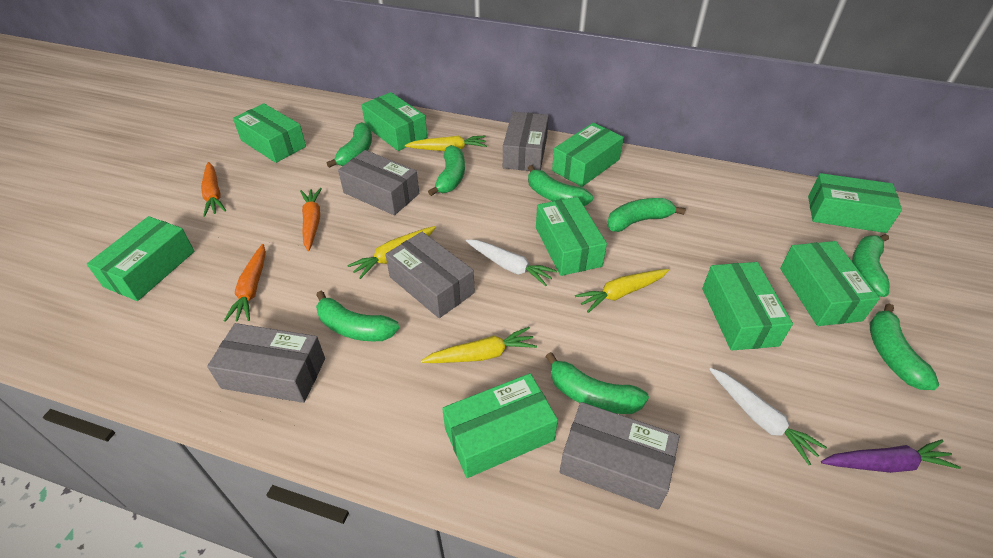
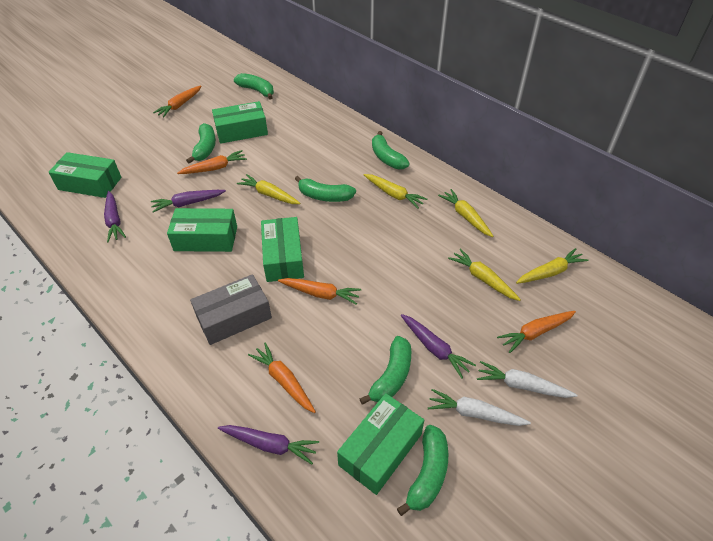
green banana: 8 -> 6
green box: 9 -> 5
grey box: 5 -> 1
orange carrot: 3 -> 5
purple carrot: 1 -> 4
yellow carrot: 4 -> 5

